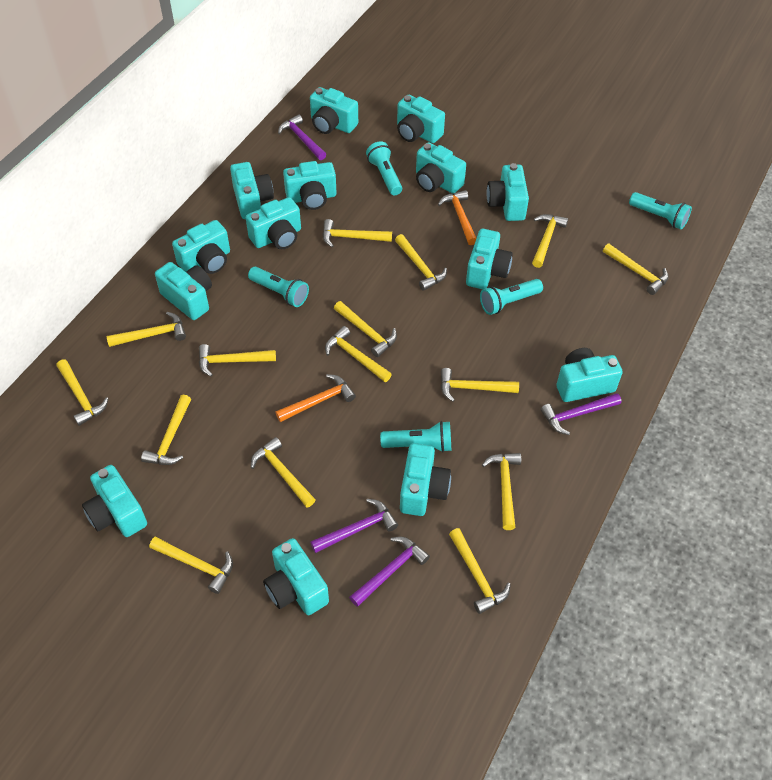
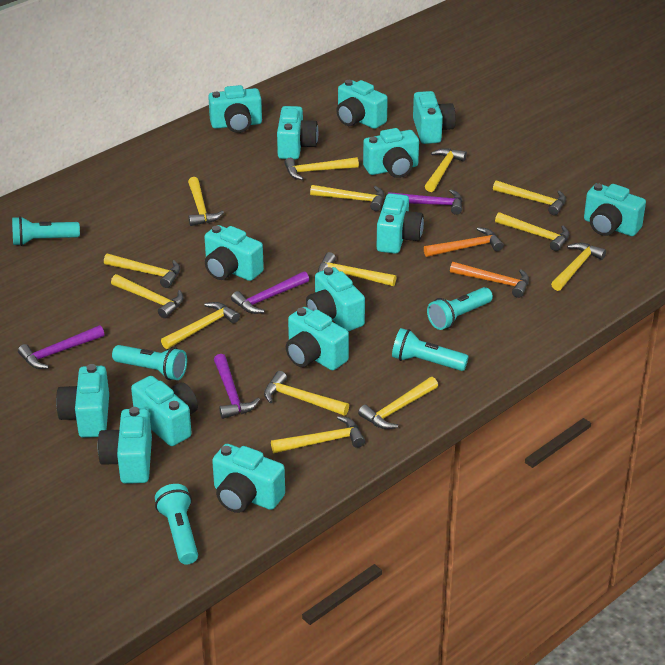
yellow hammer: 15 -> 14

